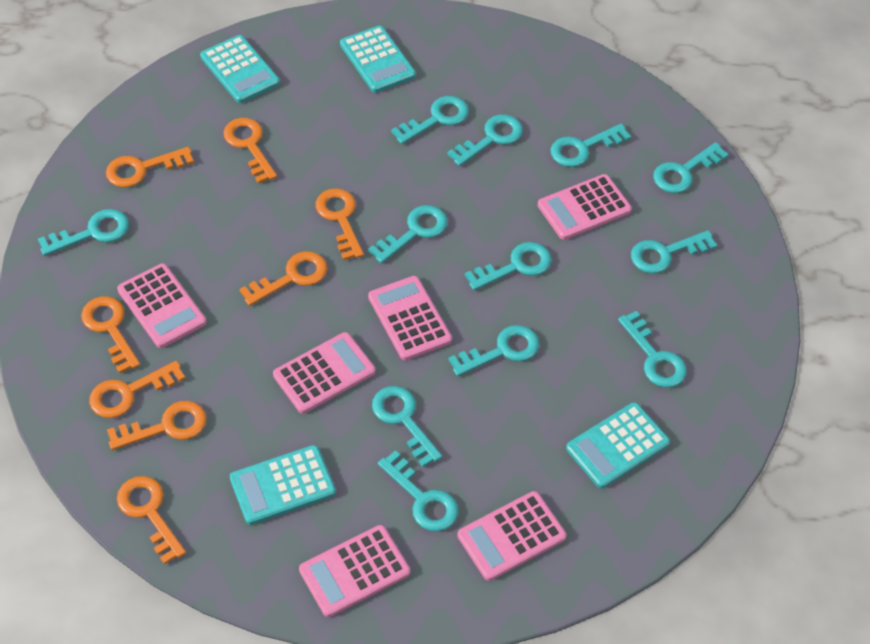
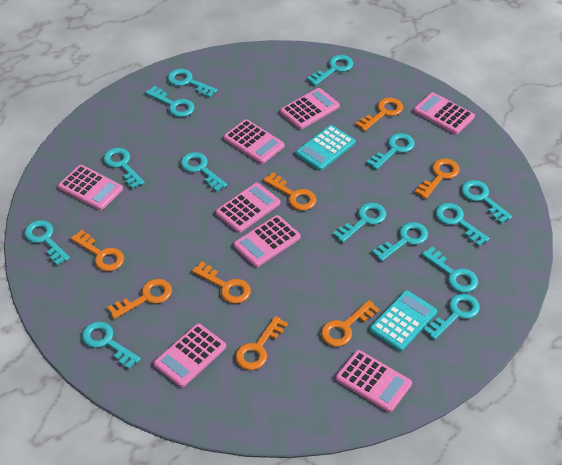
pink calculator: 6 -> 8
turquoise calculator: 4 -> 2
turquoise key: 12 -> 14

